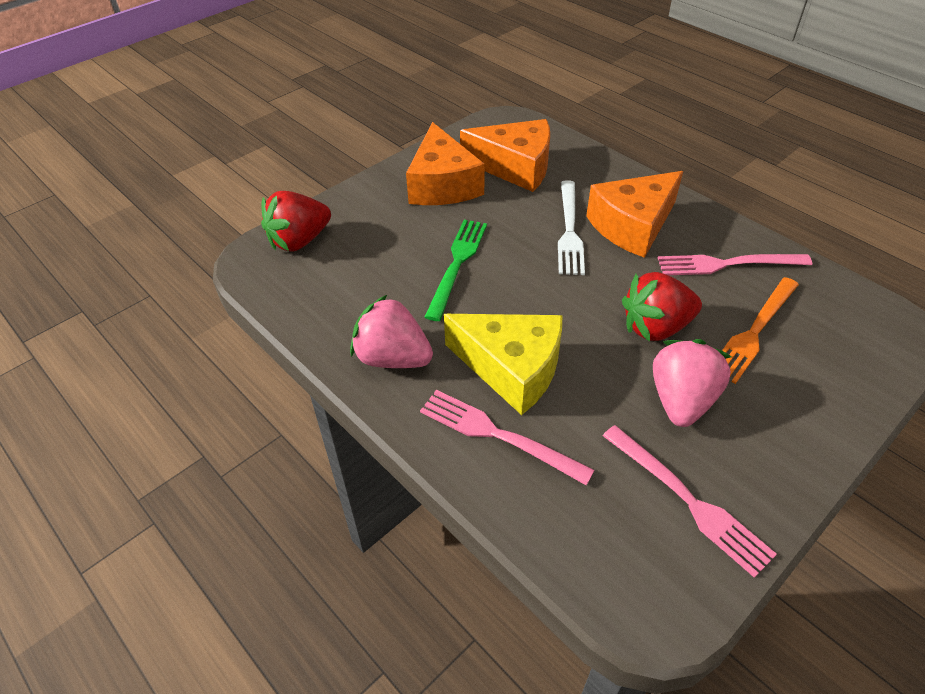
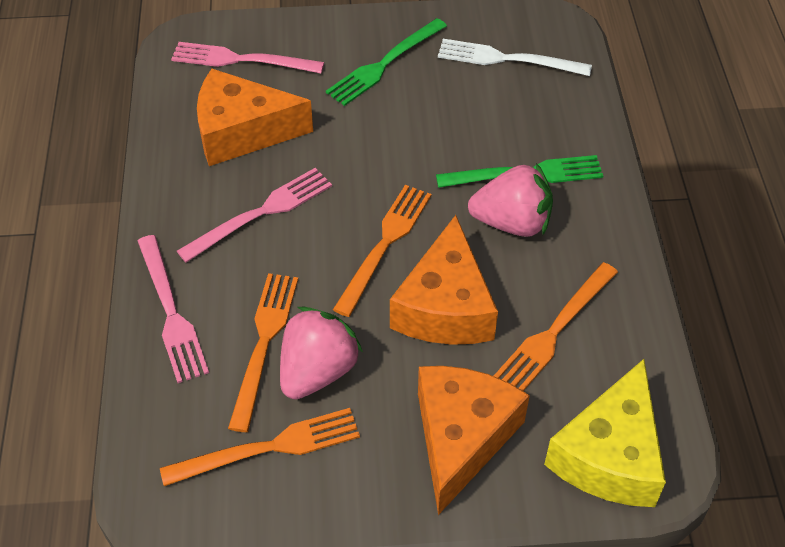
green fork: 1 -> 2
orange fork: 1 -> 4
red strawberry: 2 -> 0

